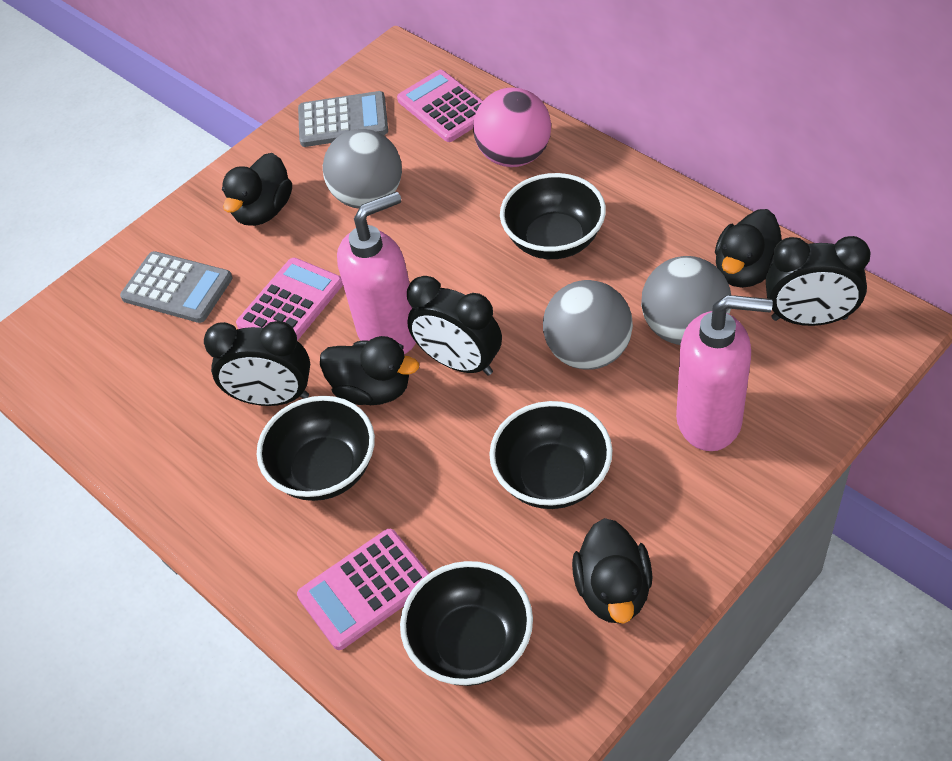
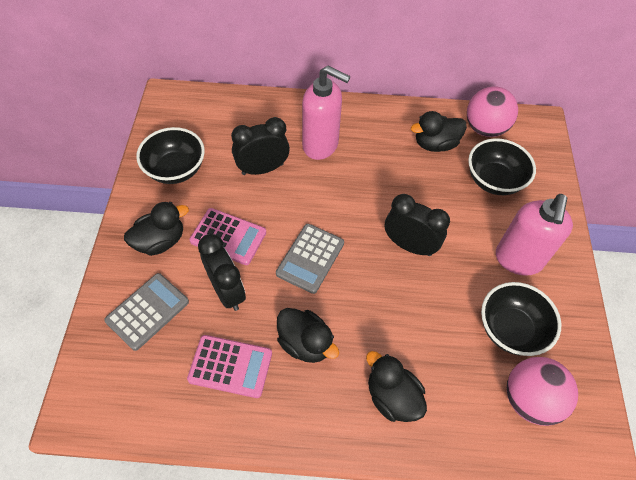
black bowl: 4 -> 3
grey ball: 3 -> 0
pink ball: 1 -> 2
pink calculator: 3 -> 2

